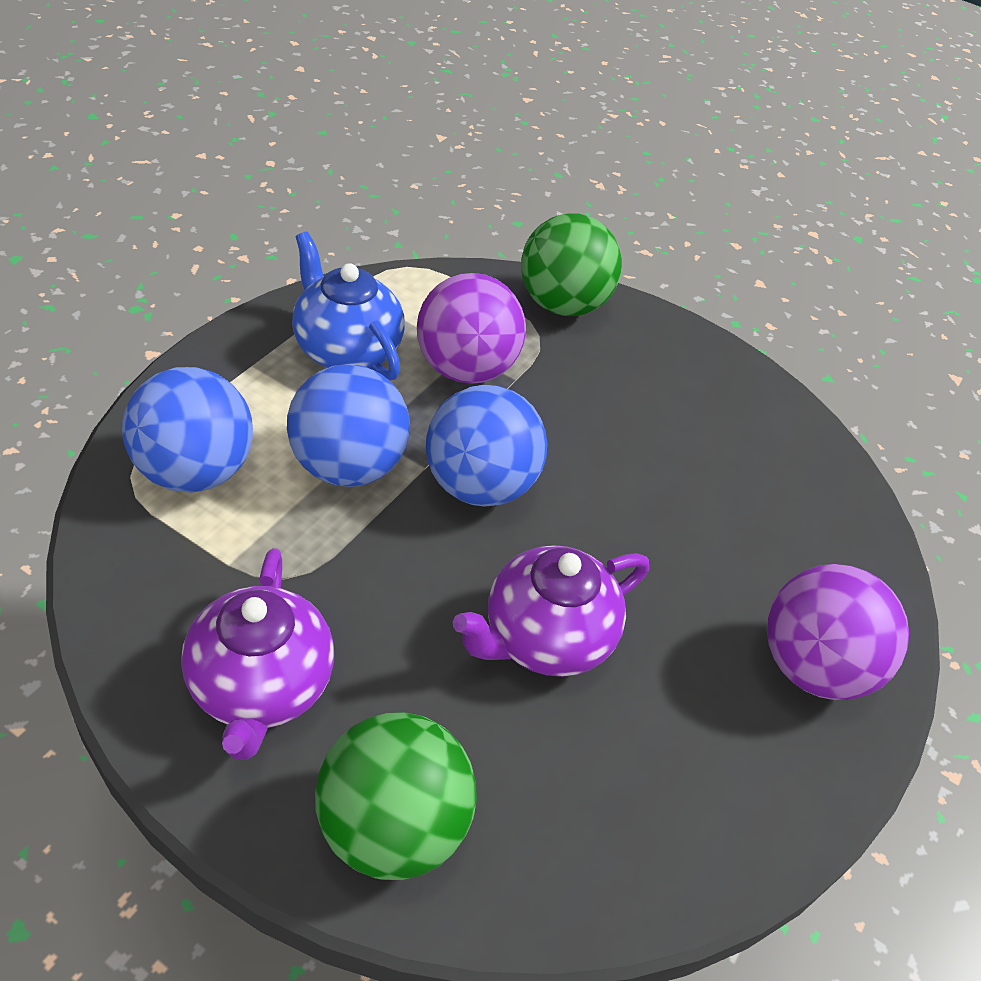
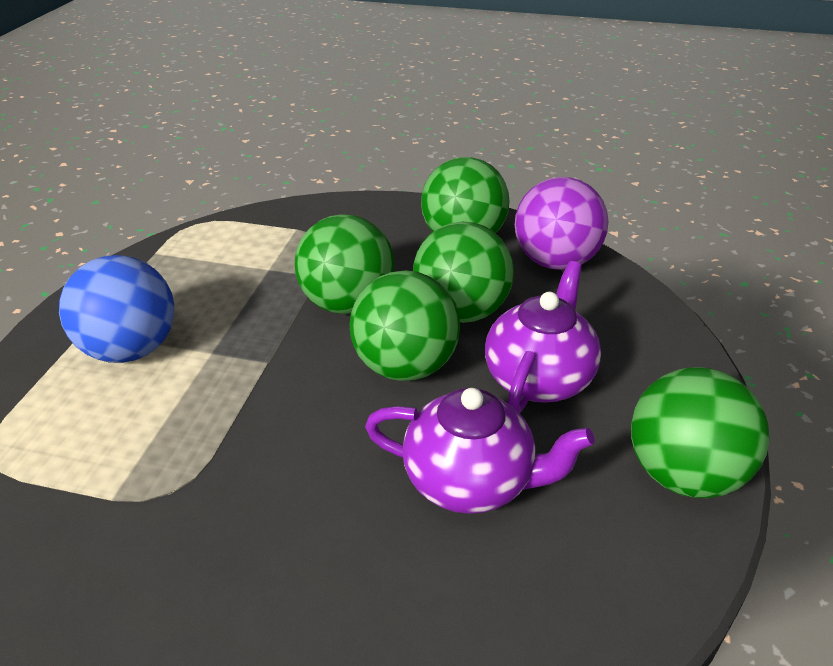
blue ball: 3 -> 1
blue teapot: 1 -> 0
green ball: 2 -> 5
purple ball: 2 -> 1

